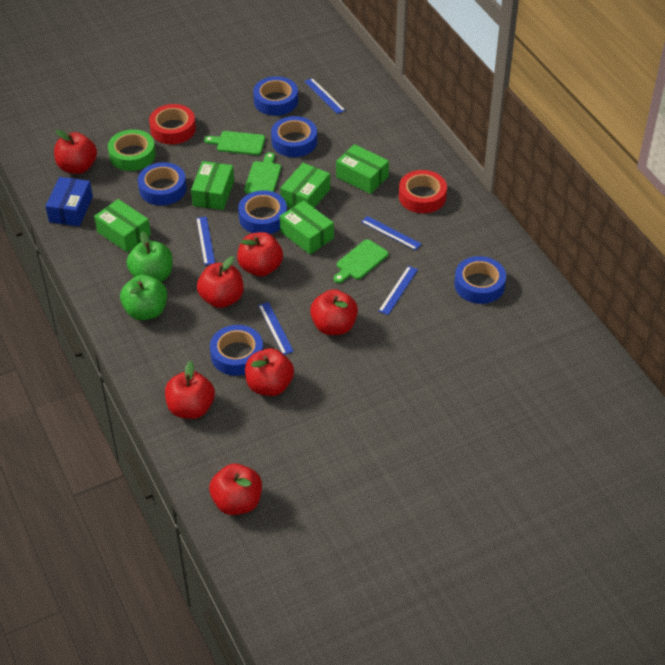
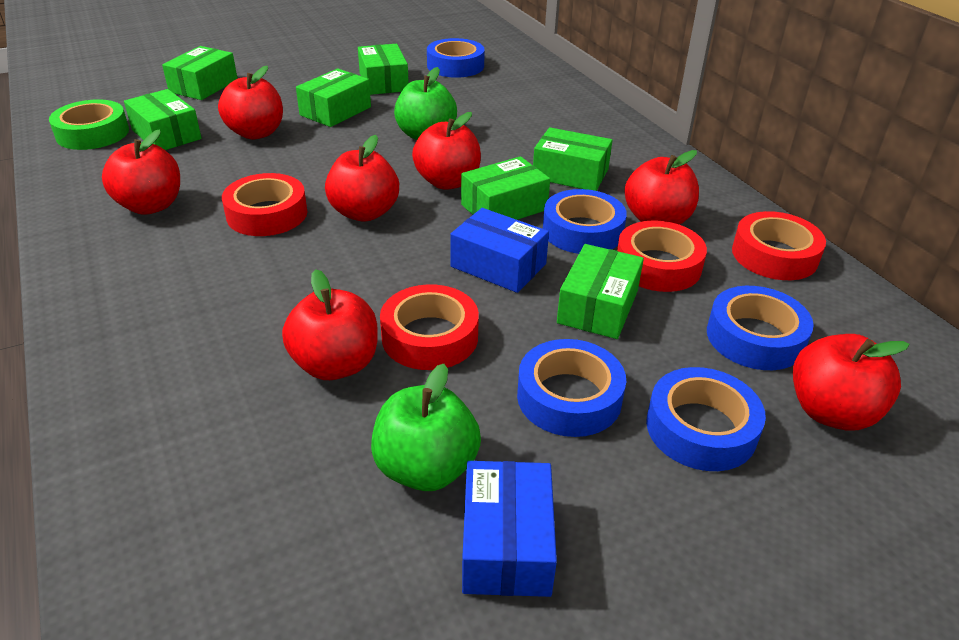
blue box: 1 -> 2
blue ruler: 5 -> 0
blue tape: 6 -> 5
green box: 5 -> 7
green cutting board: 3 -> 0
red tape: 2 -> 4

